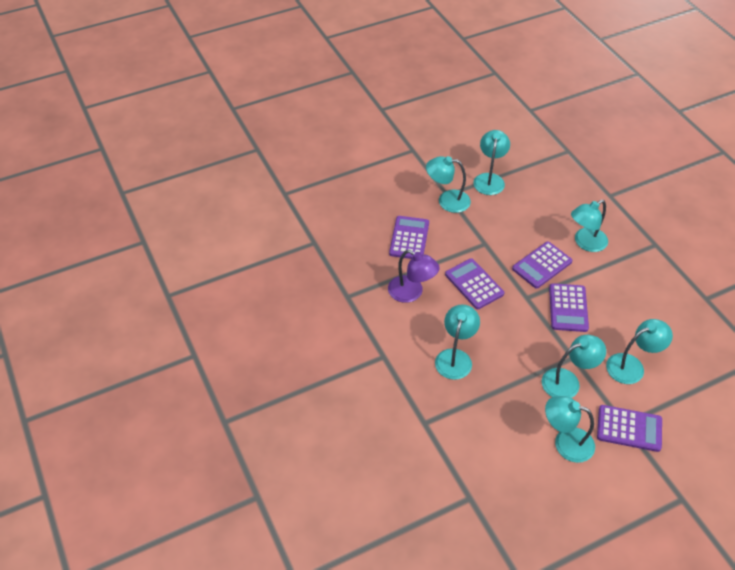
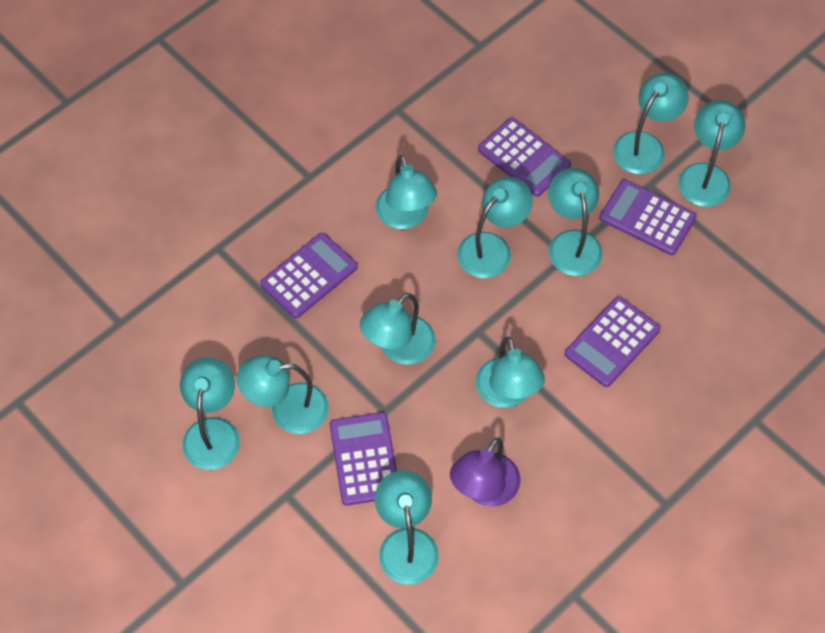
turquoise lamp: 7 -> 10

